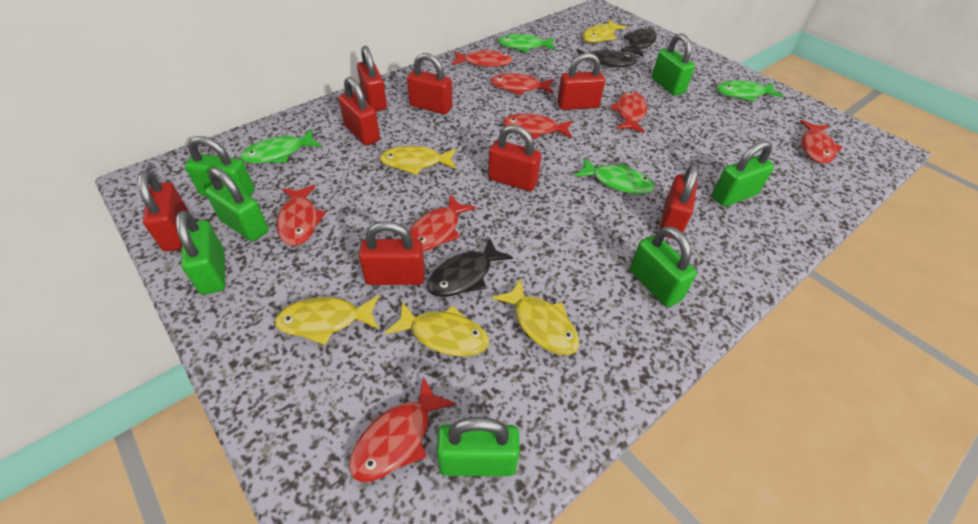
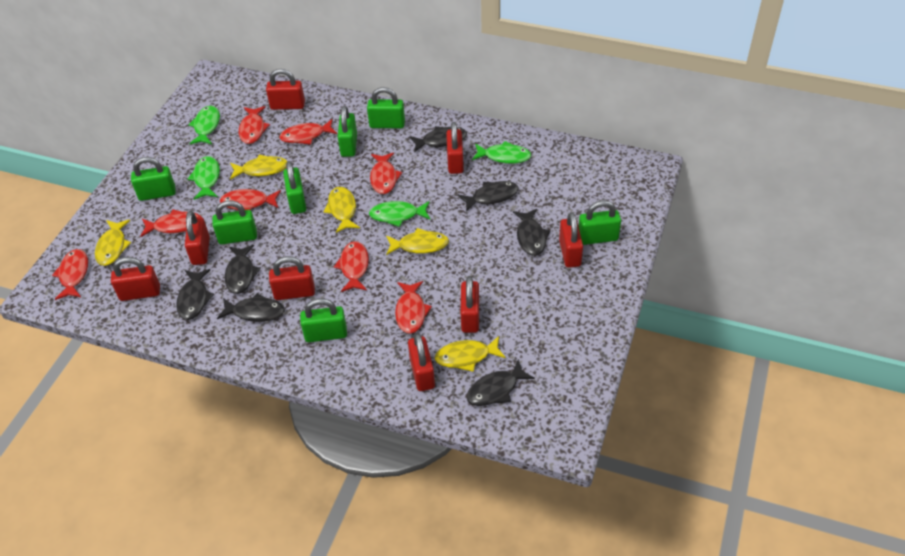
black fish: 3 -> 7

